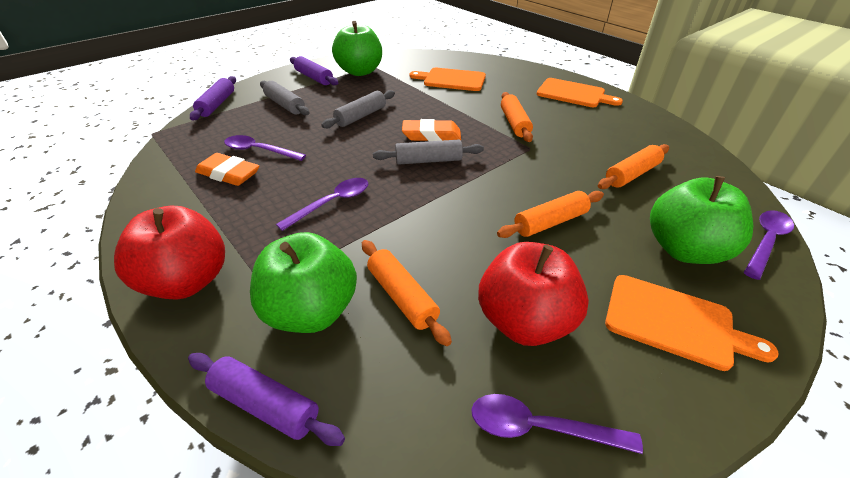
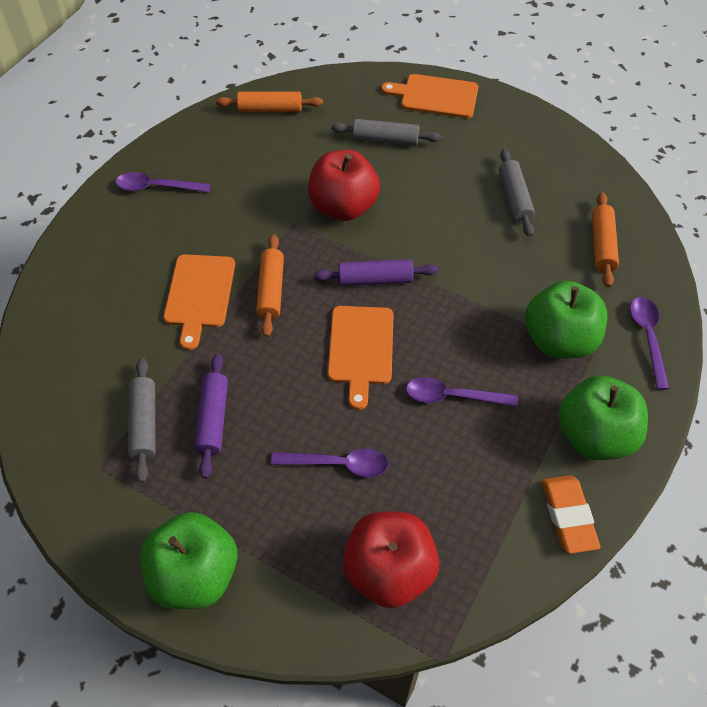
orange eraser: 2 -> 1
orange rolling pin: 4 -> 3
purple rolling pin: 3 -> 2

